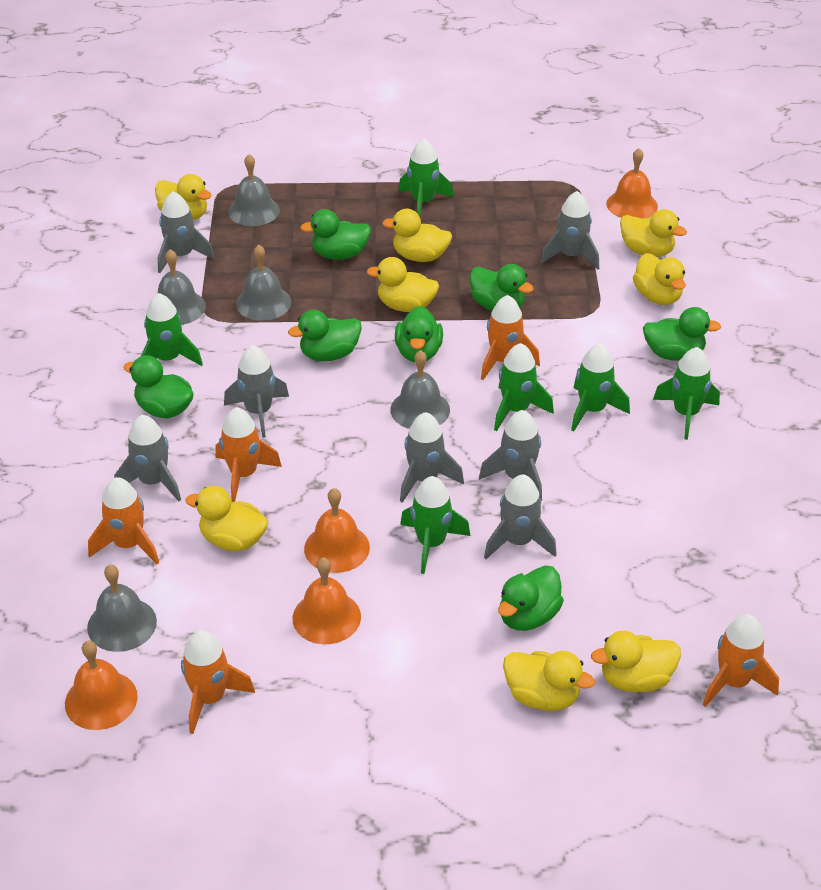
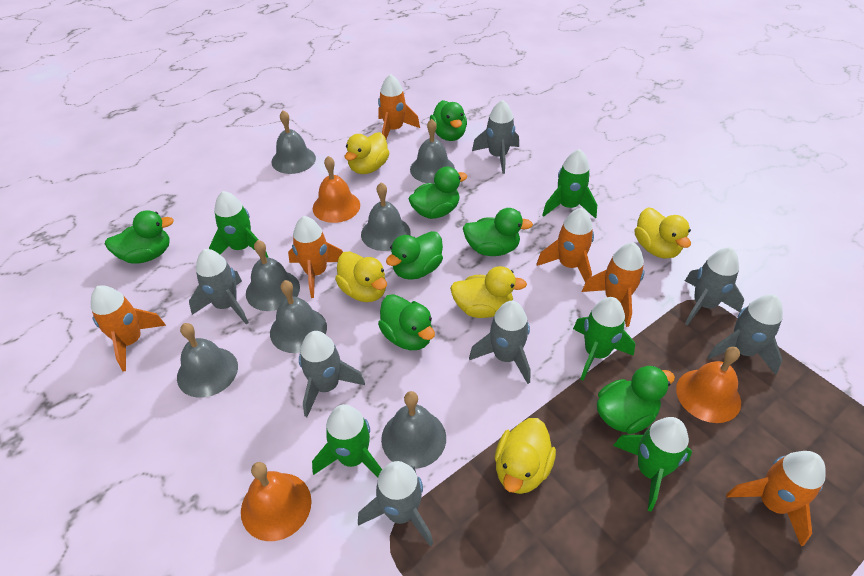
green rocket: 6 -> 5
grey bell: 5 -> 7
orange bell: 4 -> 3
orange rocket: 5 -> 6
yellow duck: 8 -> 5

